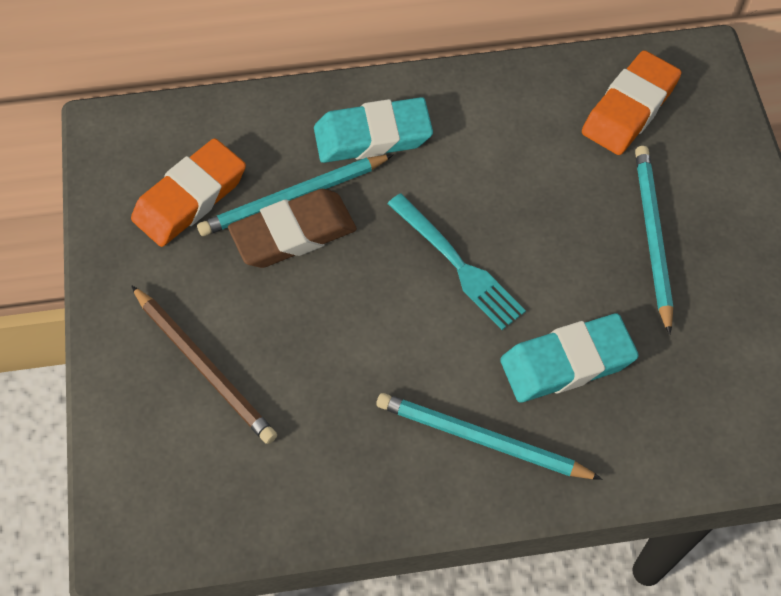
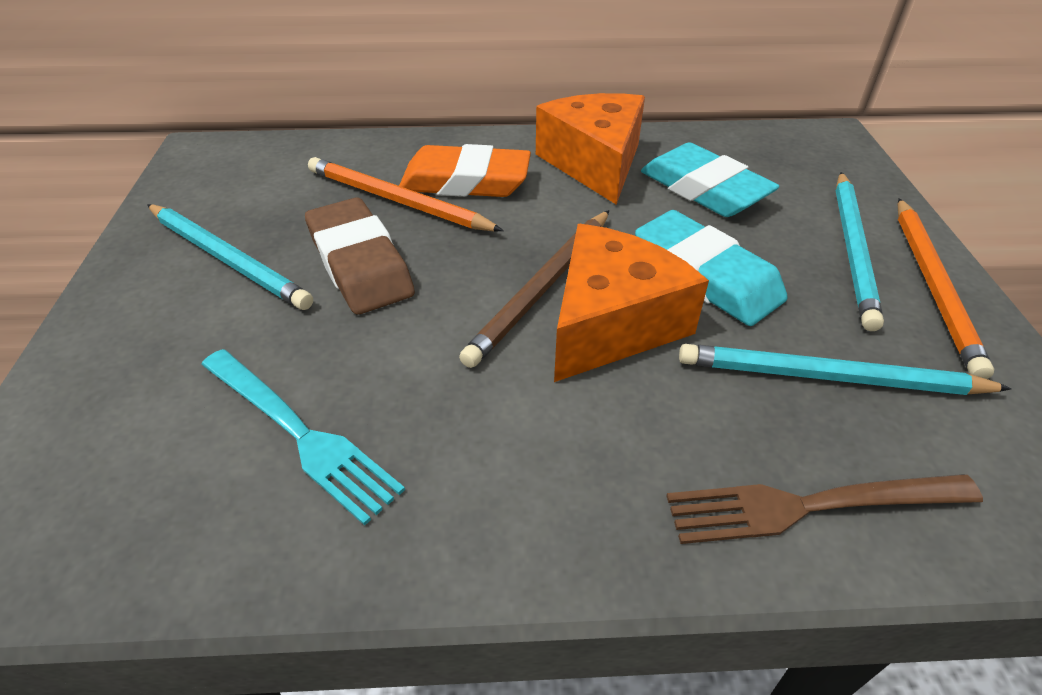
brown fork: 0 -> 1
orange cheese: 0 -> 2
orange eraser: 2 -> 1
orange pencil: 0 -> 2

